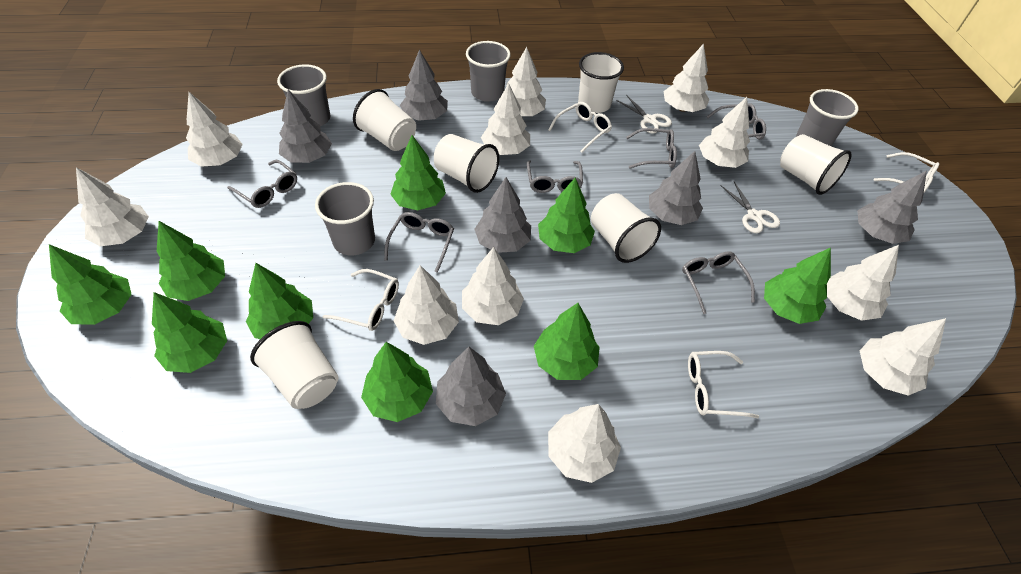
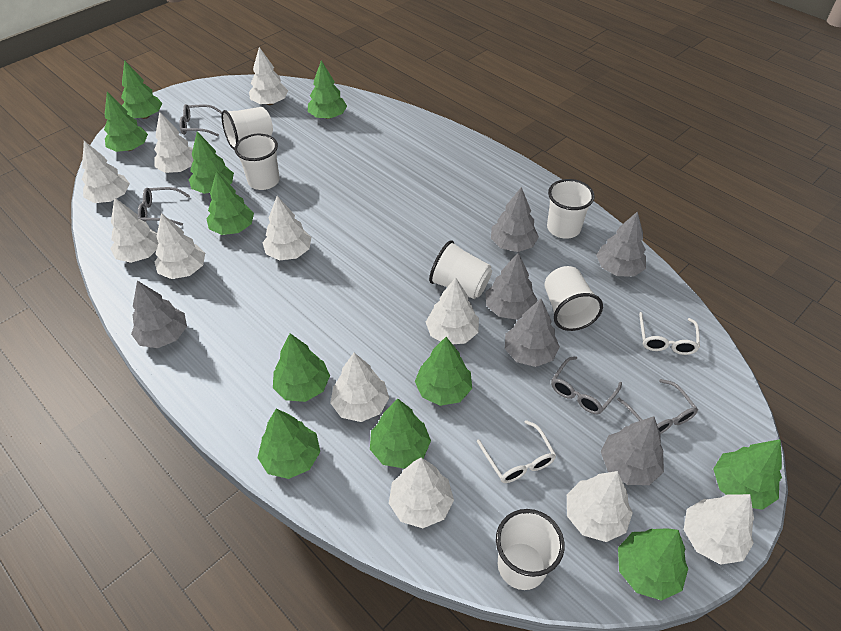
green tree: 9 -> 11
grey cup: 4 -> 0
grey glasses: 6 -> 4
white glasses: 4 -> 2
white scissors: 2 -> 0

